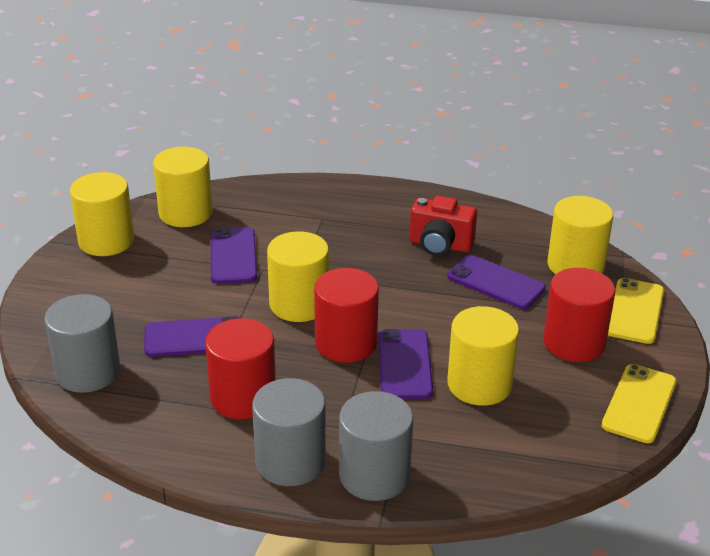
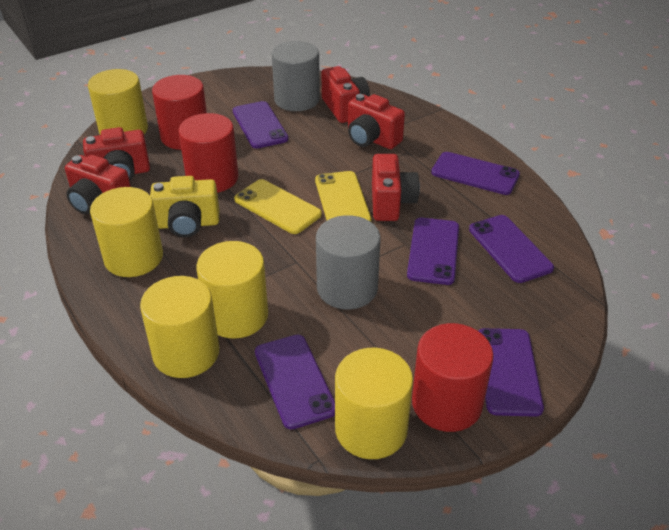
grey cylinder: 3 -> 2
purple phone: 4 -> 6
red camera: 1 -> 5
yellow camera: 0 -> 1

